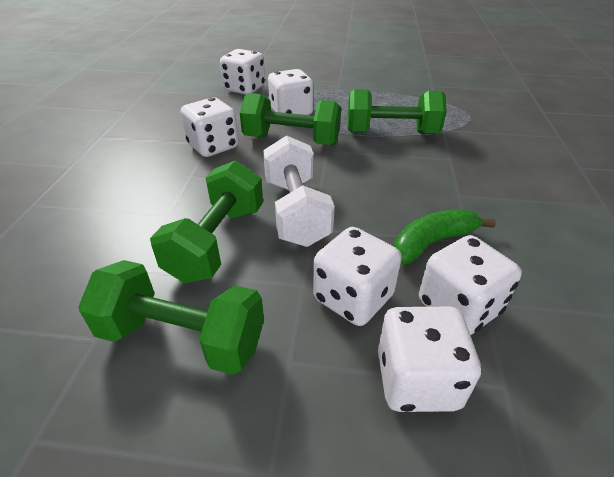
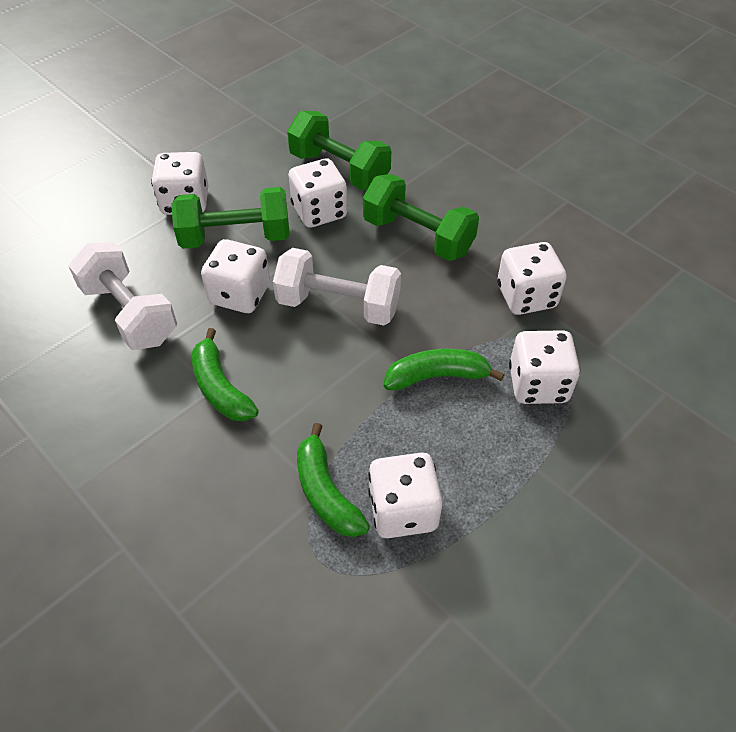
green banana: 1 -> 3
green dumbbell: 4 -> 3
white dumbbell: 1 -> 2

